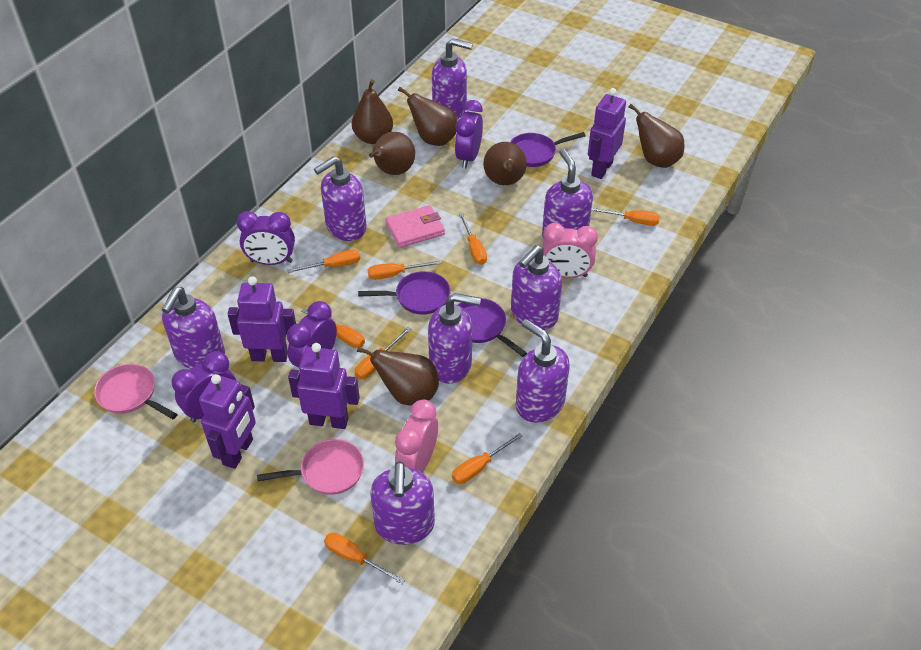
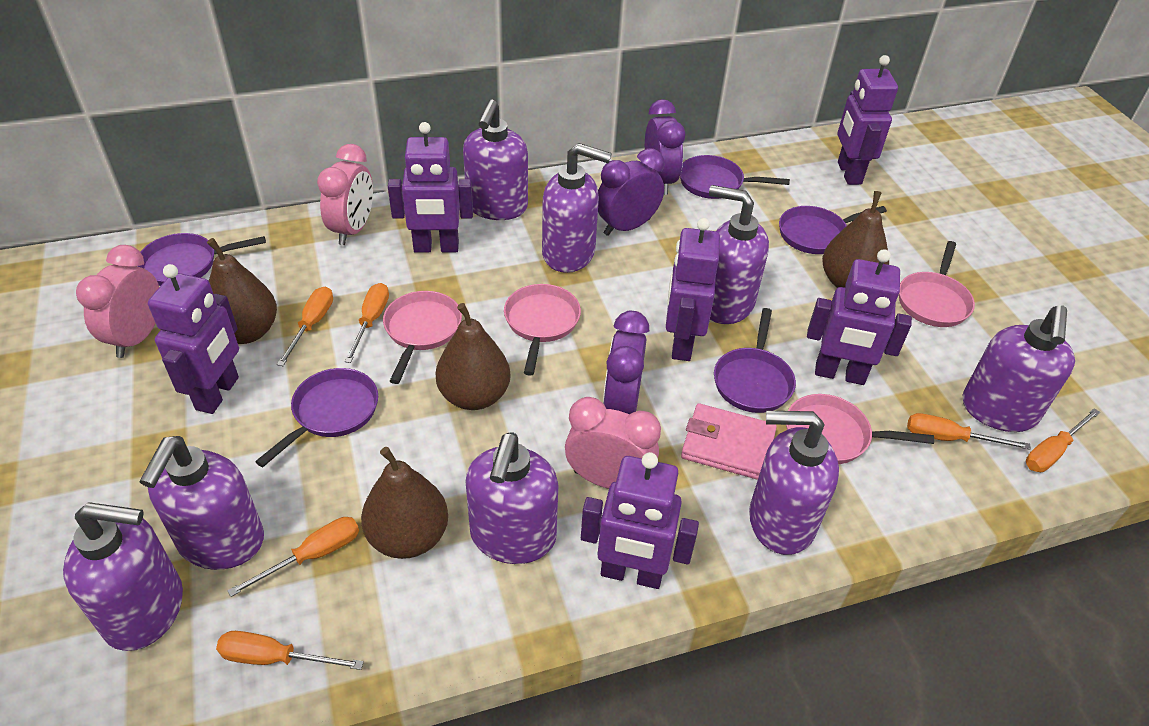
brown pear: 6 -> 4
orange screwdriver: 8 -> 6
pink clock: 2 -> 3
pink pan: 2 -> 4
purple clock: 4 -> 3
purple pan: 3 -> 5
purple robot: 4 -> 6

